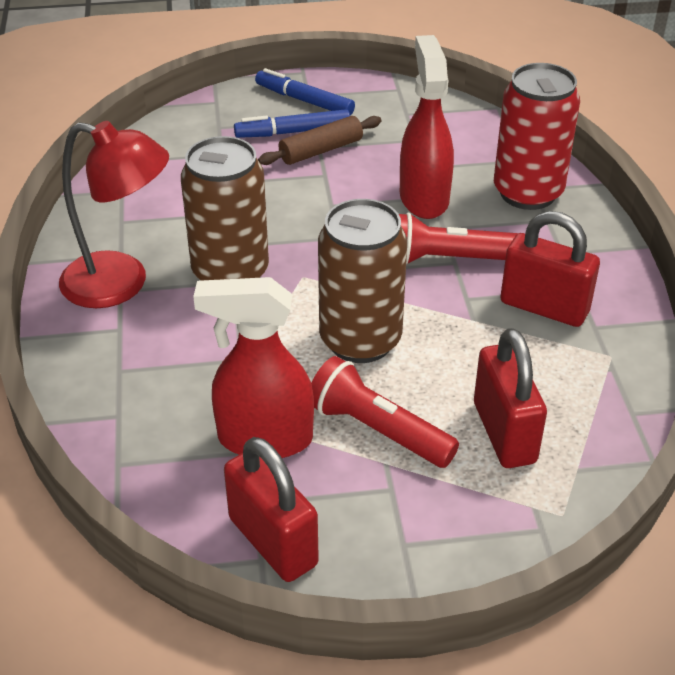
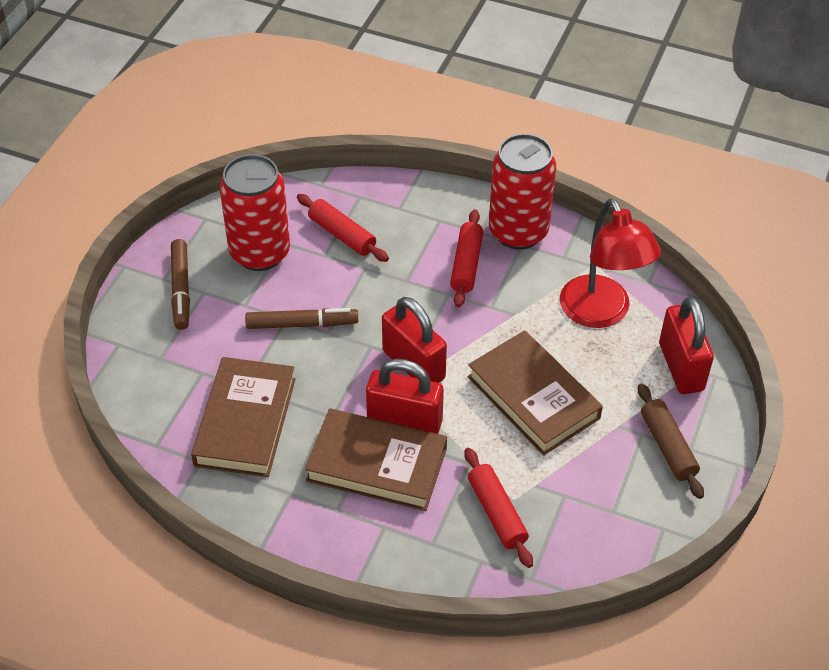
blue marker: 2 -> 0
brown book: 0 -> 3
brown can: 2 -> 0
brown marker: 0 -> 2
red can: 1 -> 2
red flashlight: 2 -> 0
red rolling pin: 0 -> 3
red spray bottle: 2 -> 0

